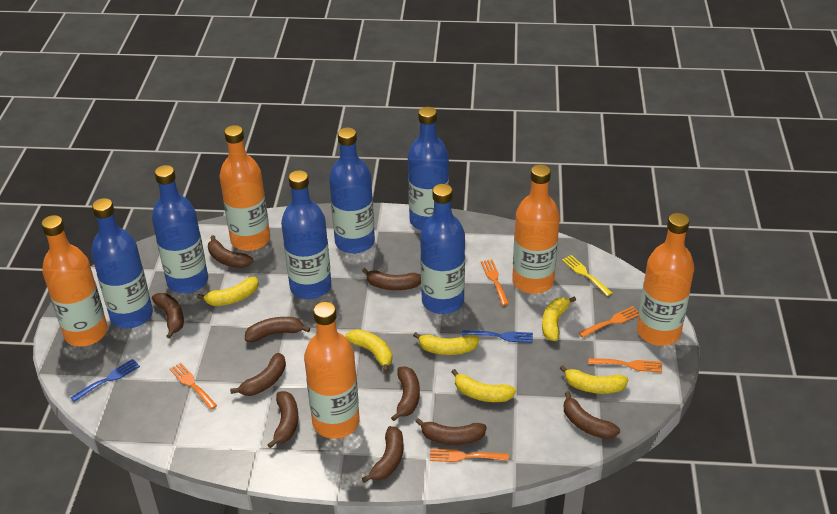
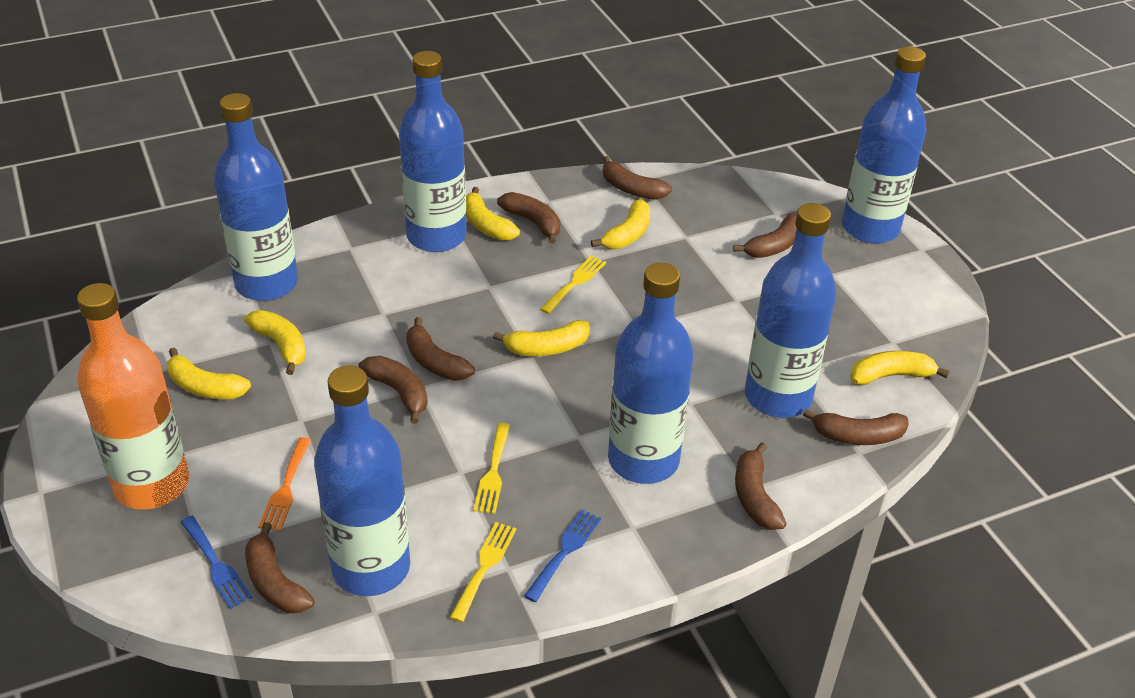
brown banana: 10 -> 8
orange bottle: 5 -> 1
orange fork: 5 -> 1
yellow fork: 1 -> 3

